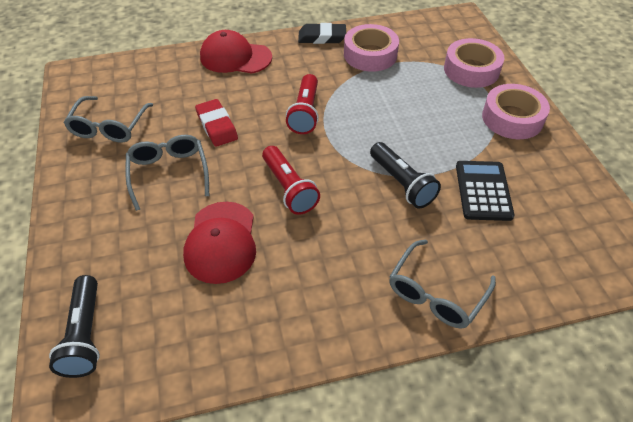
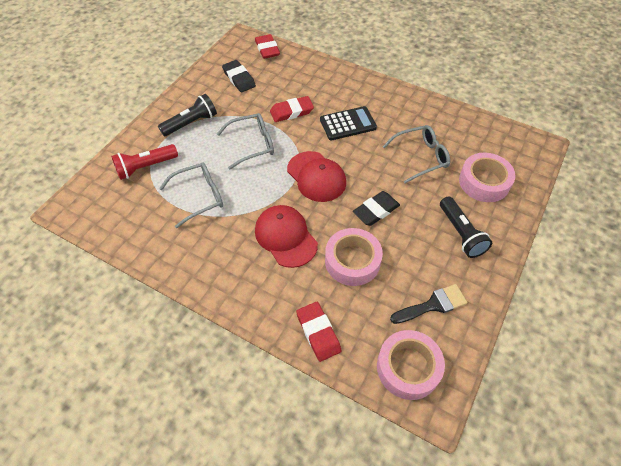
black brush: 0 -> 1
black eraser: 1 -> 2
red eraser: 1 -> 3
red flashlight: 2 -> 1

